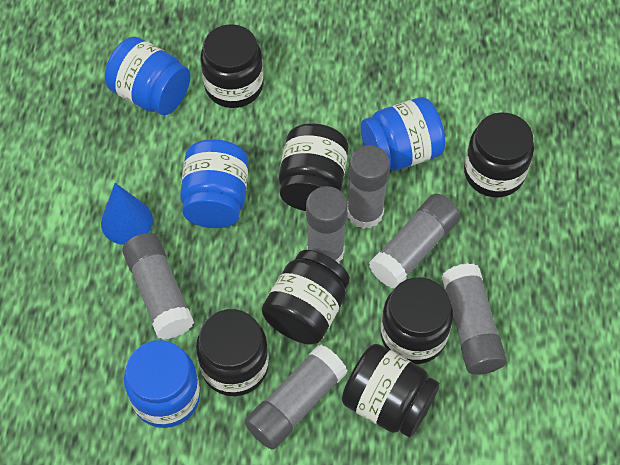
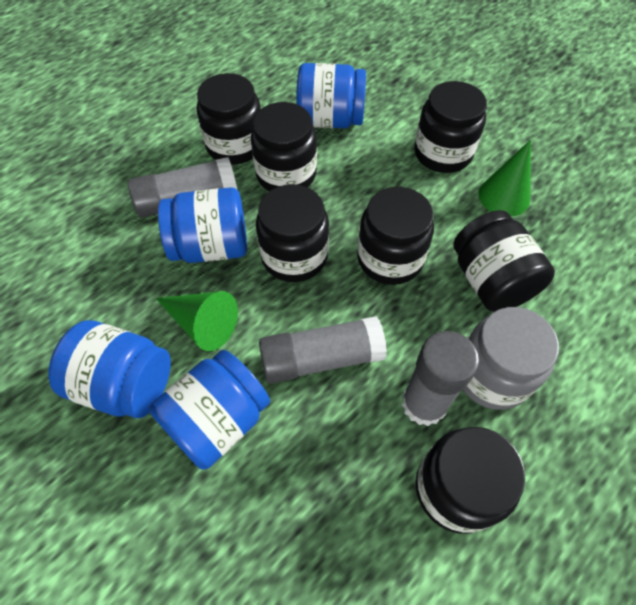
blue cone: 1 -> 0
green cone: 0 -> 2
grey glue stick: 6 -> 3
grey jar: 0 -> 1

